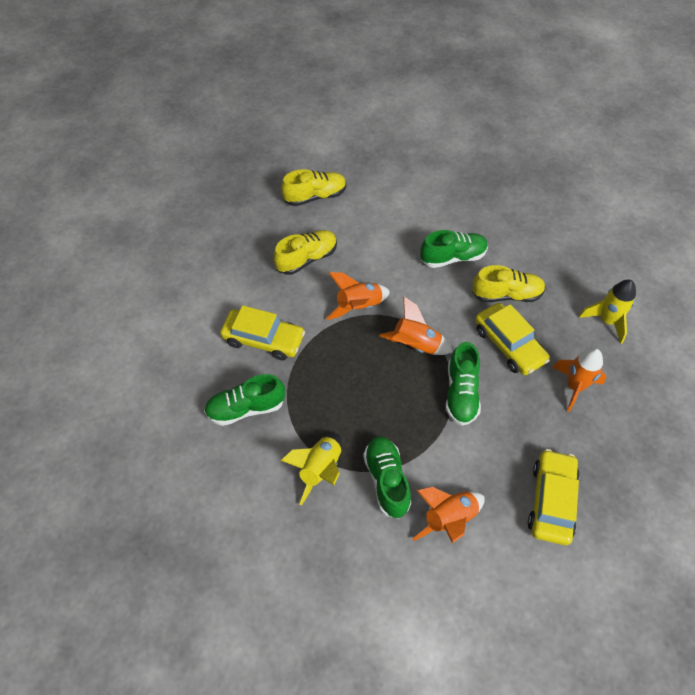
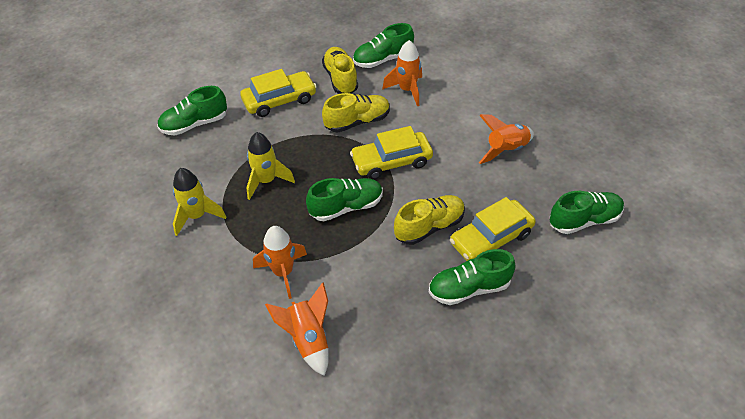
green shoe: 4 -> 5

